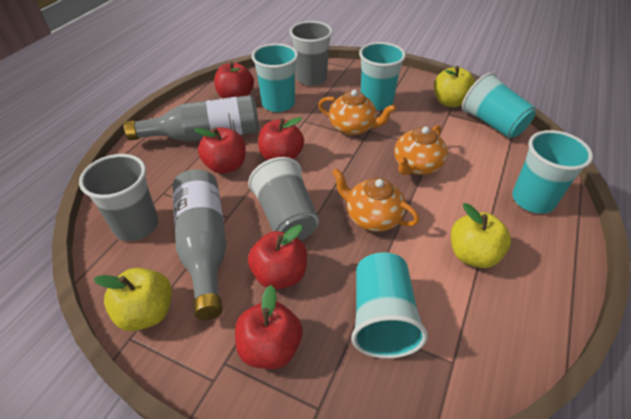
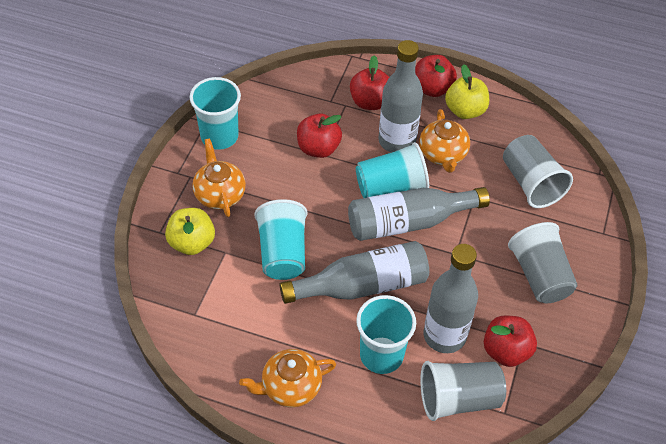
grey bottle: 2 -> 4
red apple: 5 -> 4
turquoise cup: 5 -> 4
yellow apple: 3 -> 2

